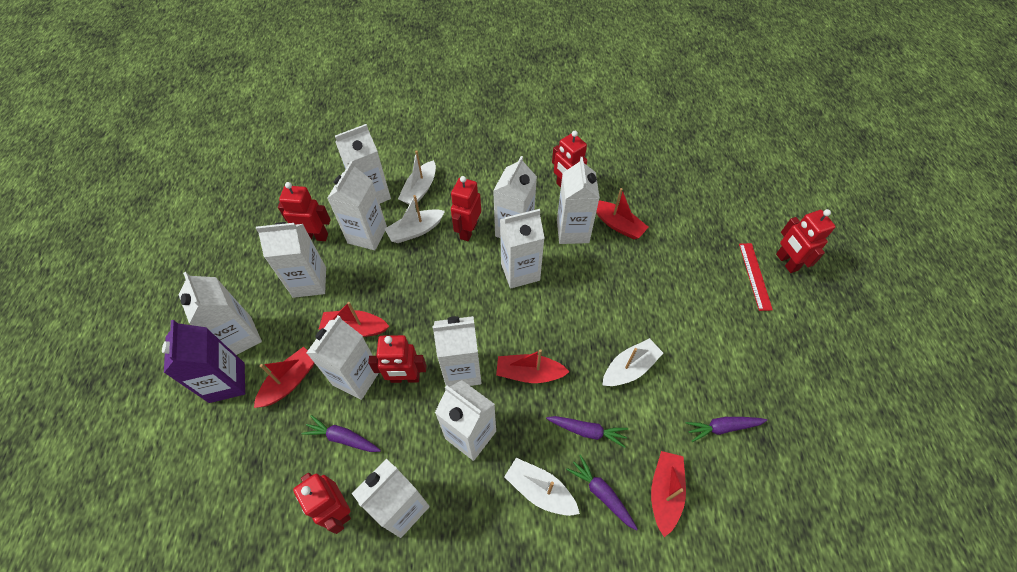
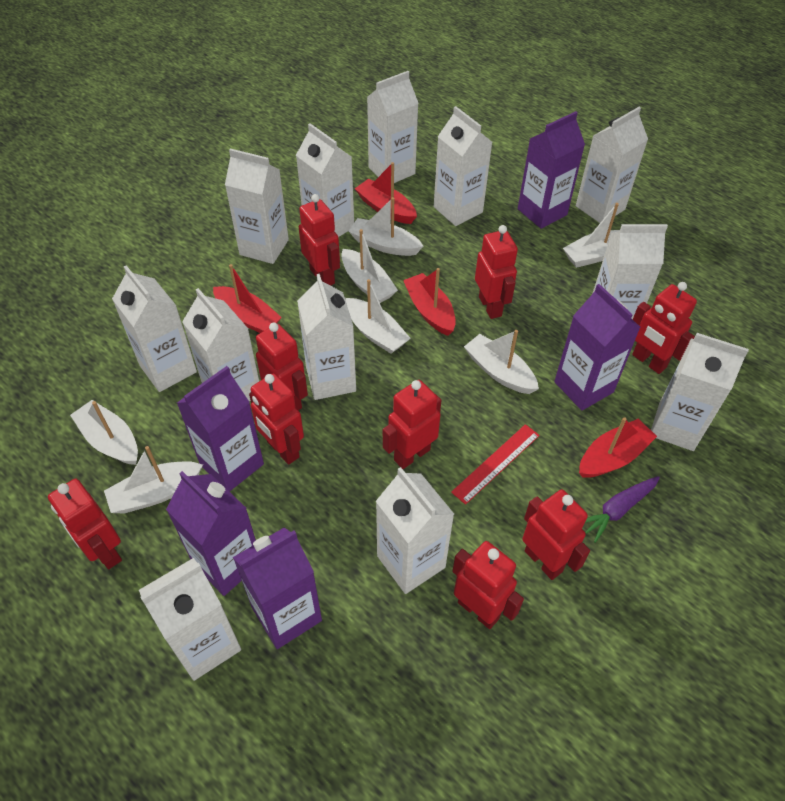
purple carrot: 4 -> 1
purple carton: 1 -> 5
red boat: 5 -> 4
red robot: 6 -> 9
white boat: 4 -> 7
white carton: 11 -> 12

